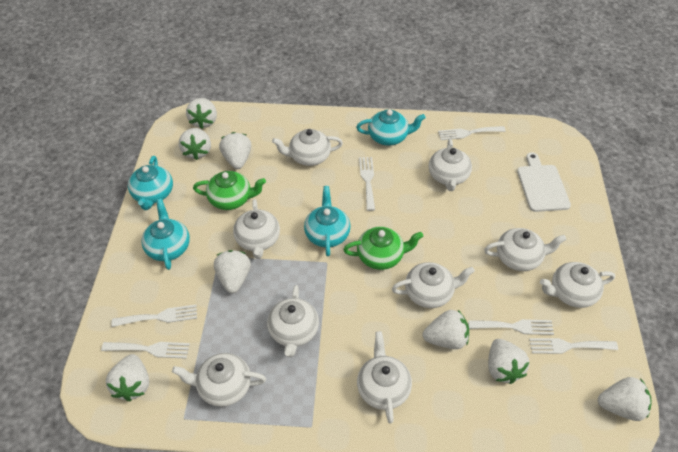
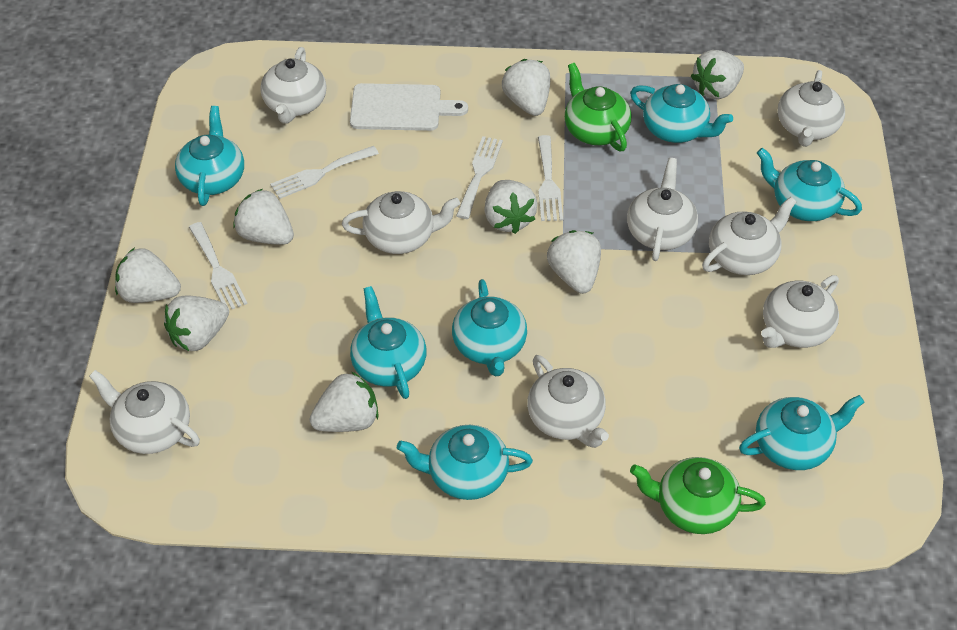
turquoise teapot: 4 -> 7
white fork: 6 -> 4
white teapot: 9 -> 8

